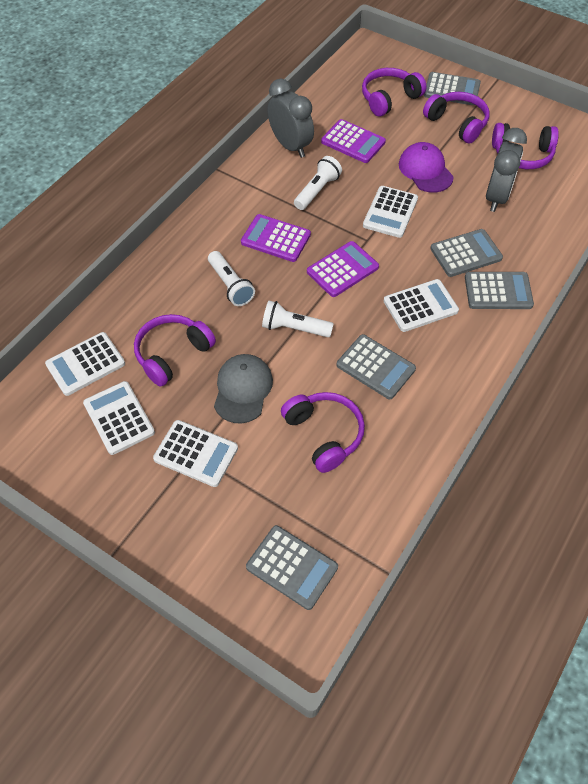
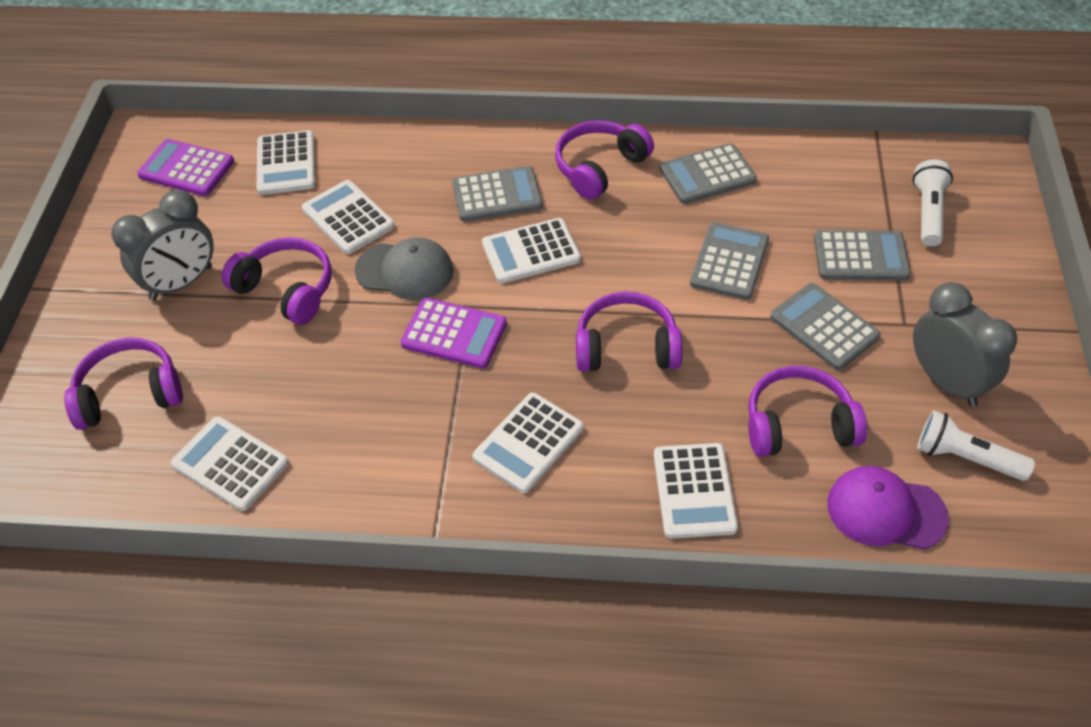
purple calculator: 3 -> 2
white calculator: 5 -> 6
white flashlight: 3 -> 2

